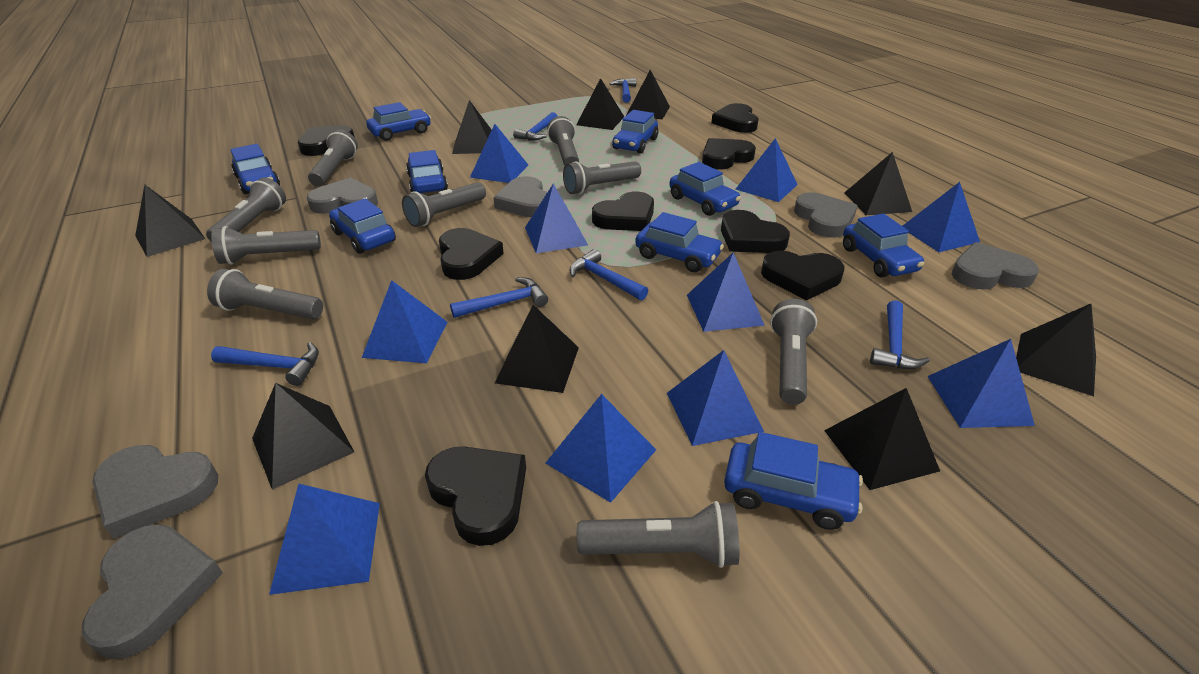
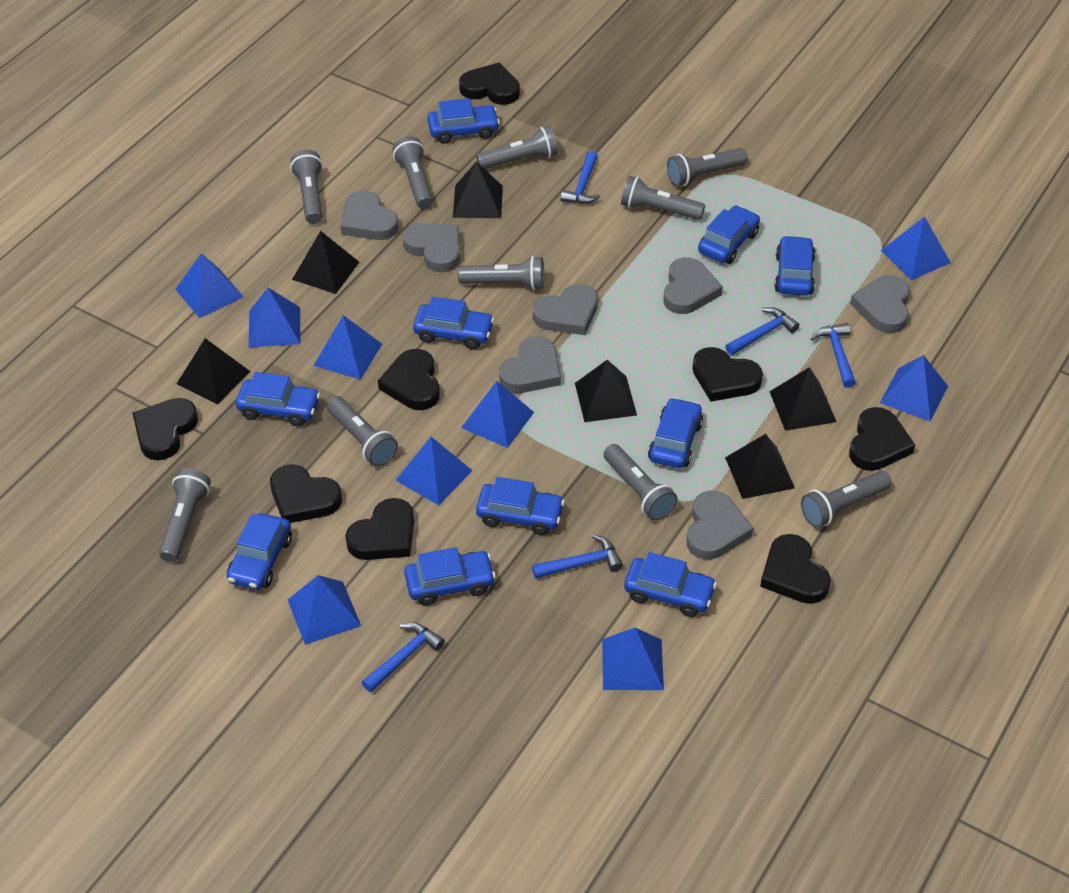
black pyramid: 9 -> 6
blue car: 9 -> 10
blue hammer: 6 -> 5
blue pyramid: 10 -> 9
grey flashlight: 9 -> 10
grey heart: 6 -> 7

